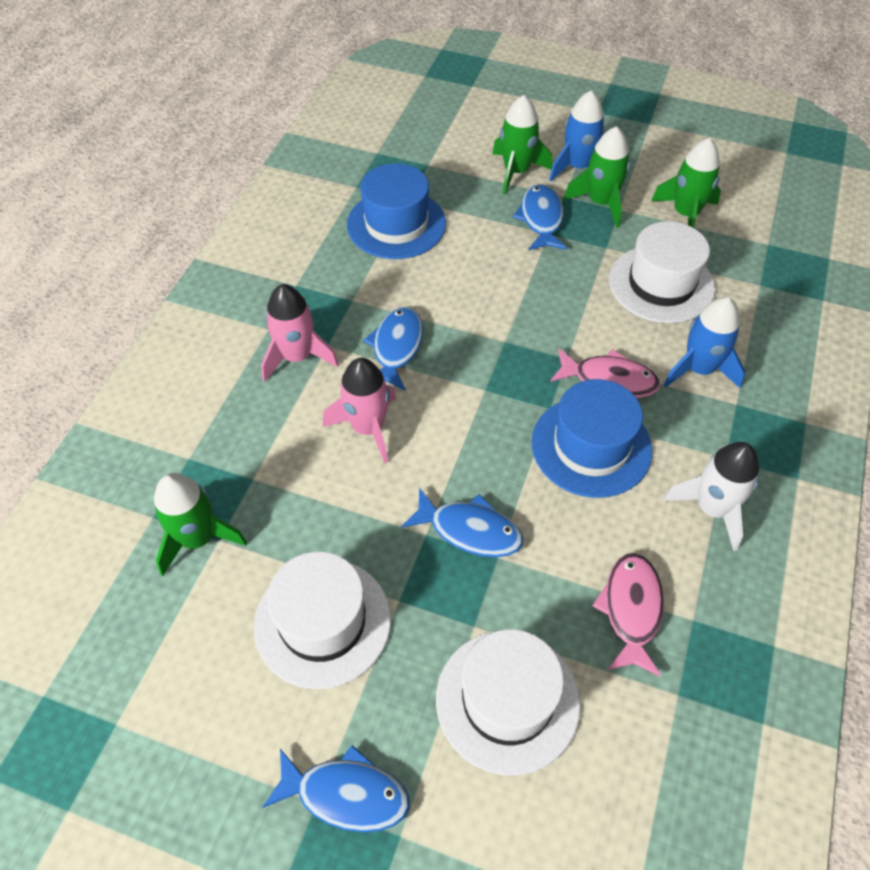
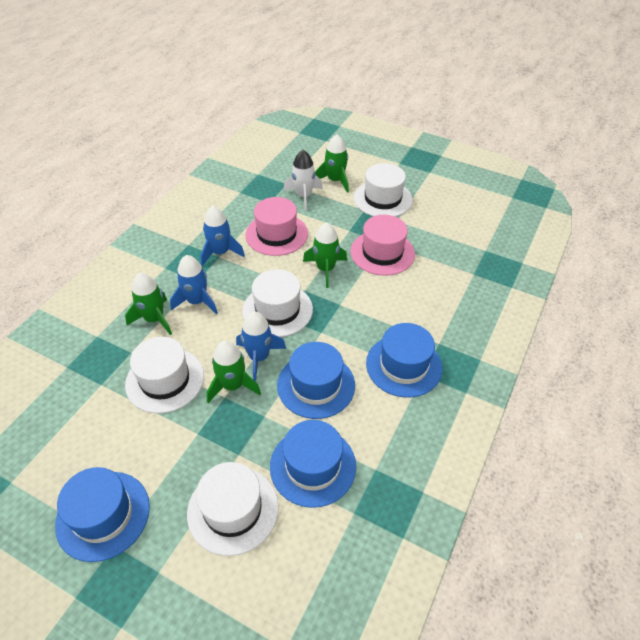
blue fish: 4 -> 0
blue hat: 2 -> 4
blue rocket: 2 -> 3
pink fish: 2 -> 0
pink hat: 0 -> 2
pink rocket: 2 -> 0
white hat: 3 -> 4

